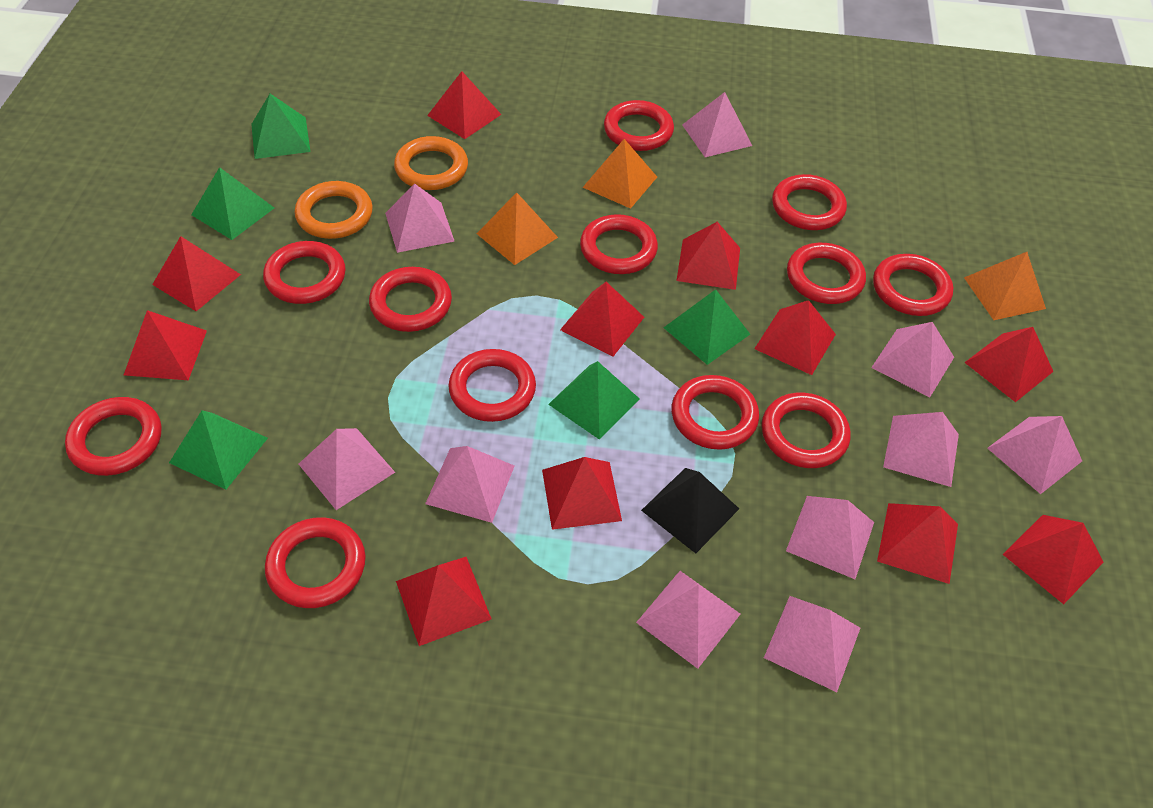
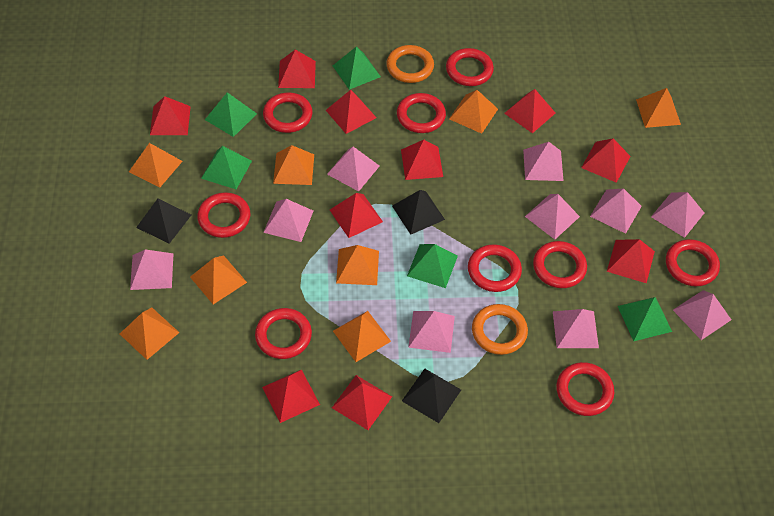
black pyramid: 1 -> 3
orange pyramid: 3 -> 8
red pyramid: 11 -> 10
red ring: 12 -> 9

